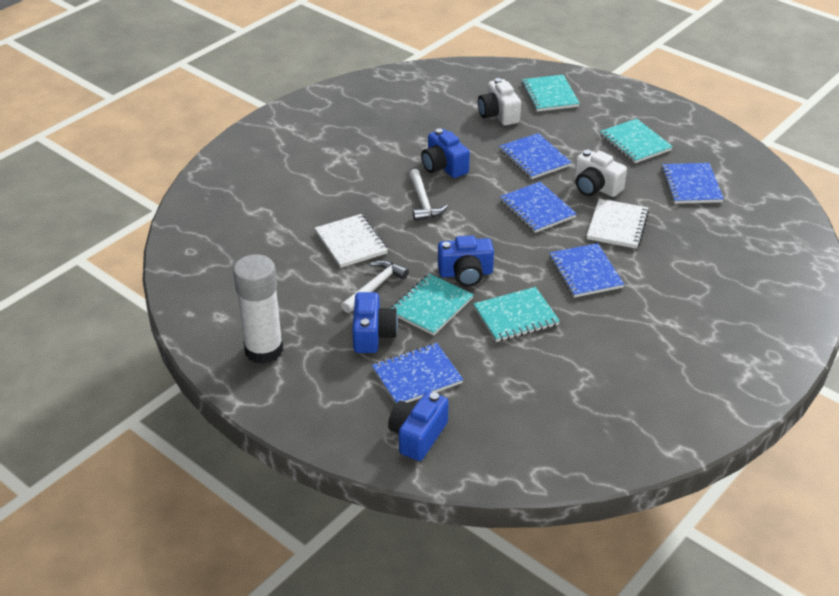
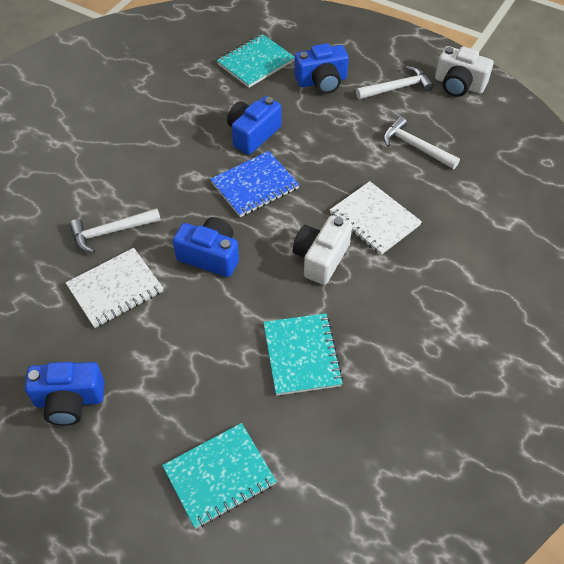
blue notebook: 5 -> 1
turquoise notebook: 4 -> 3
white glue stick: 1 -> 0
white hammer: 2 -> 3

